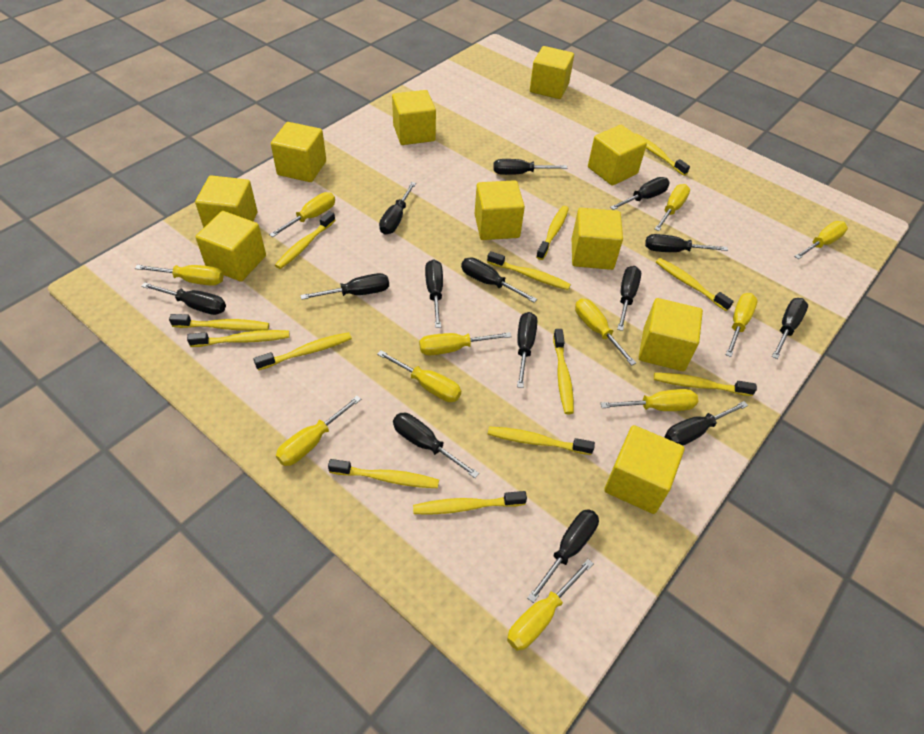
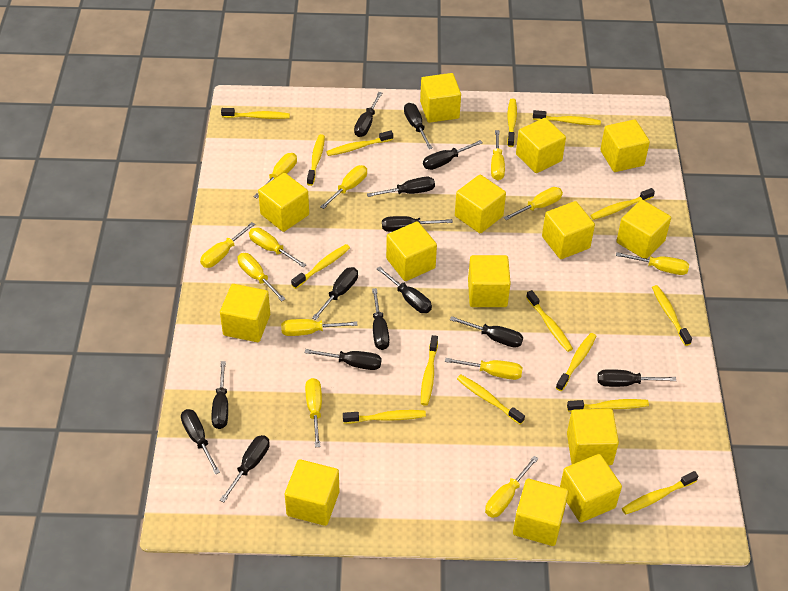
yellow cube: 10 -> 14
yellow screwdriver: 11 -> 12
yellow toothbrush: 13 -> 15

